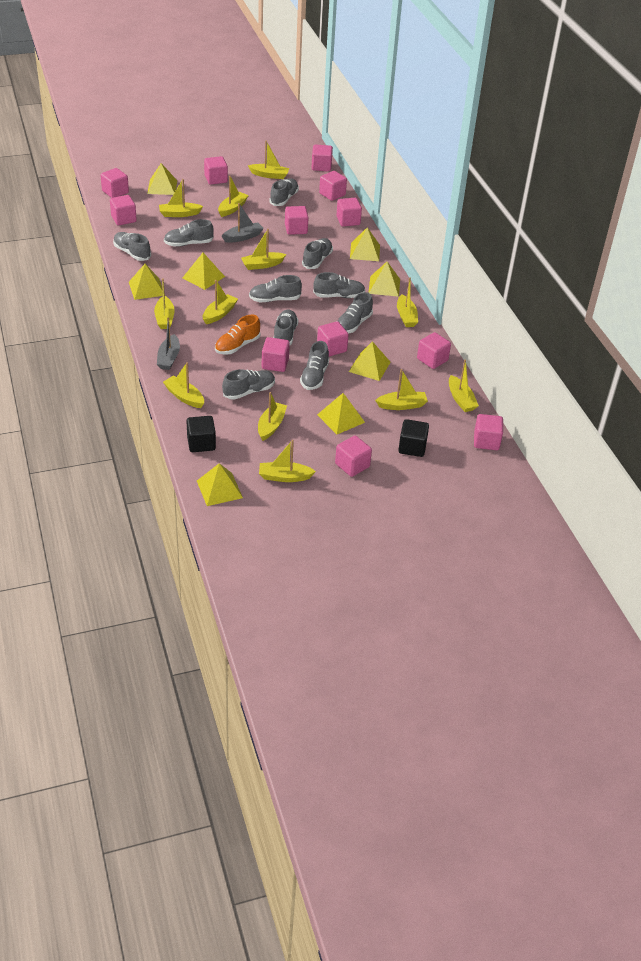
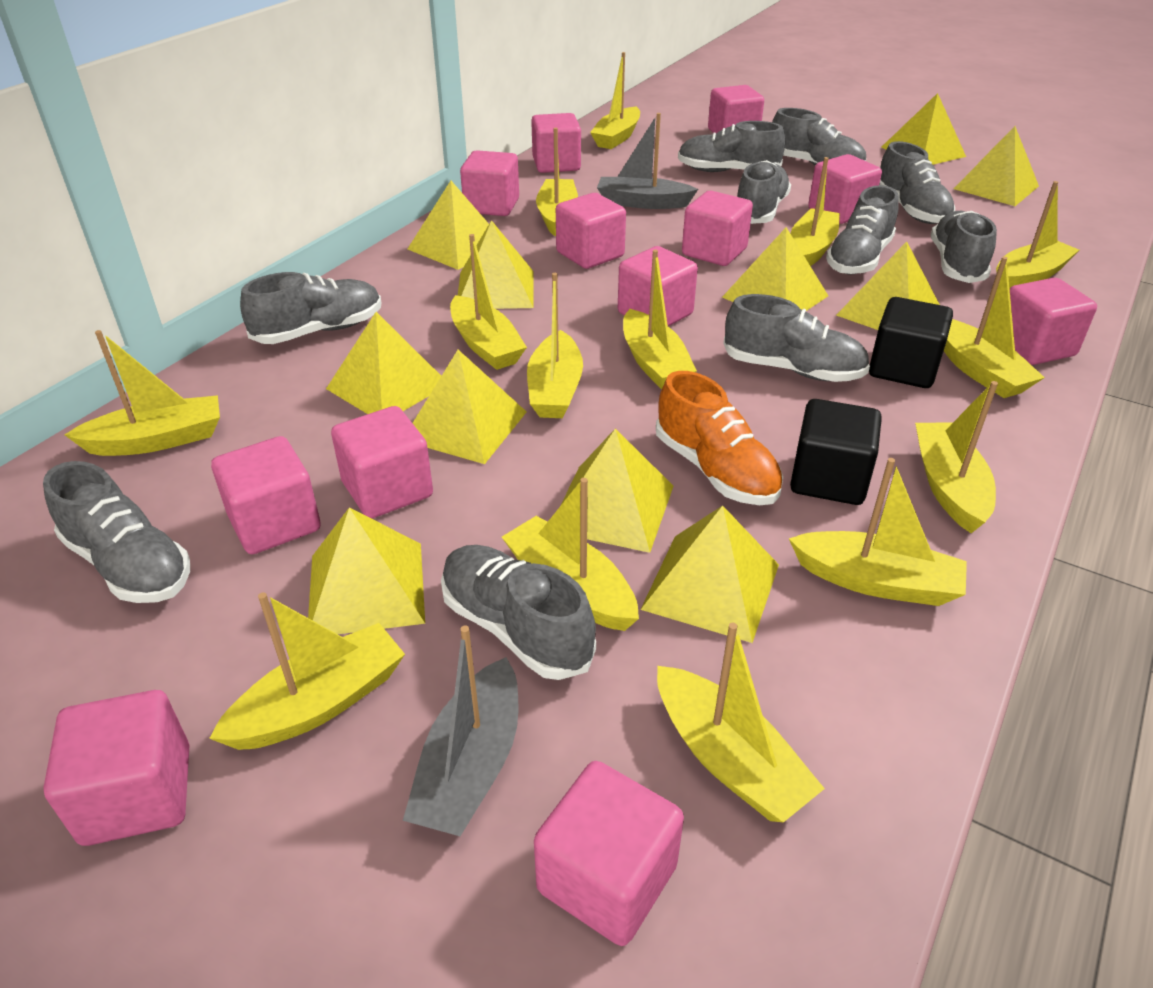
yellow boat: 12 -> 14
yellow pyramid: 8 -> 11

